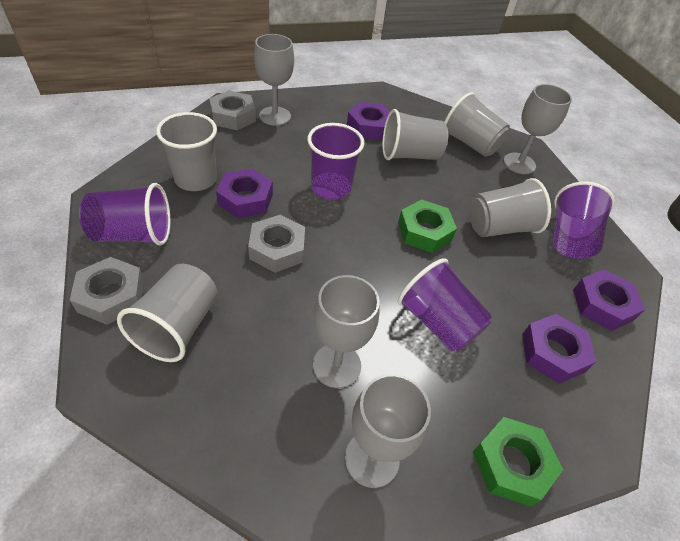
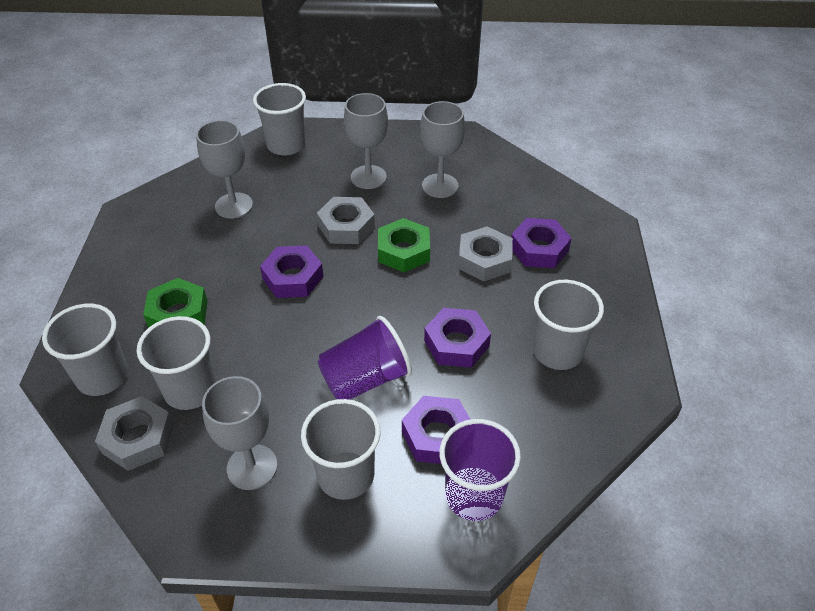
purple cup: 4 -> 2

